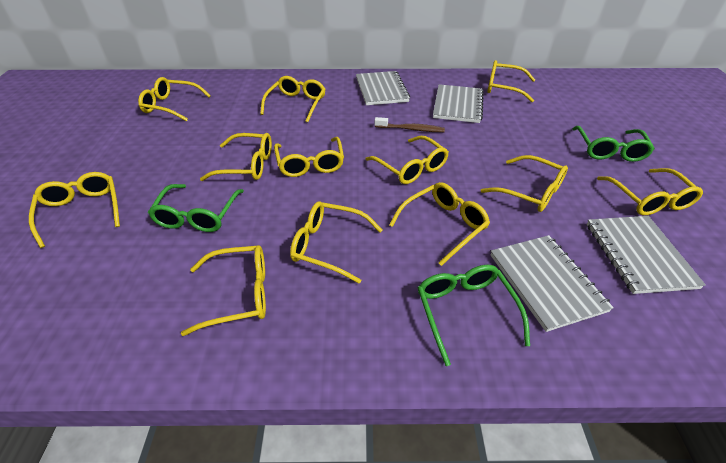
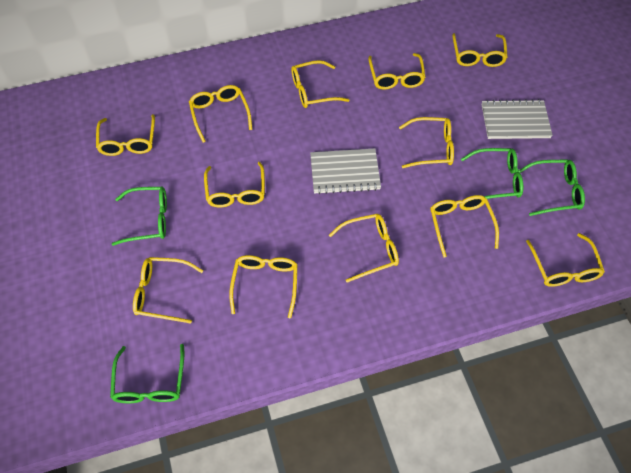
brown toothbrush: 1 -> 0
green glasses: 3 -> 4
grey notebook: 4 -> 2

